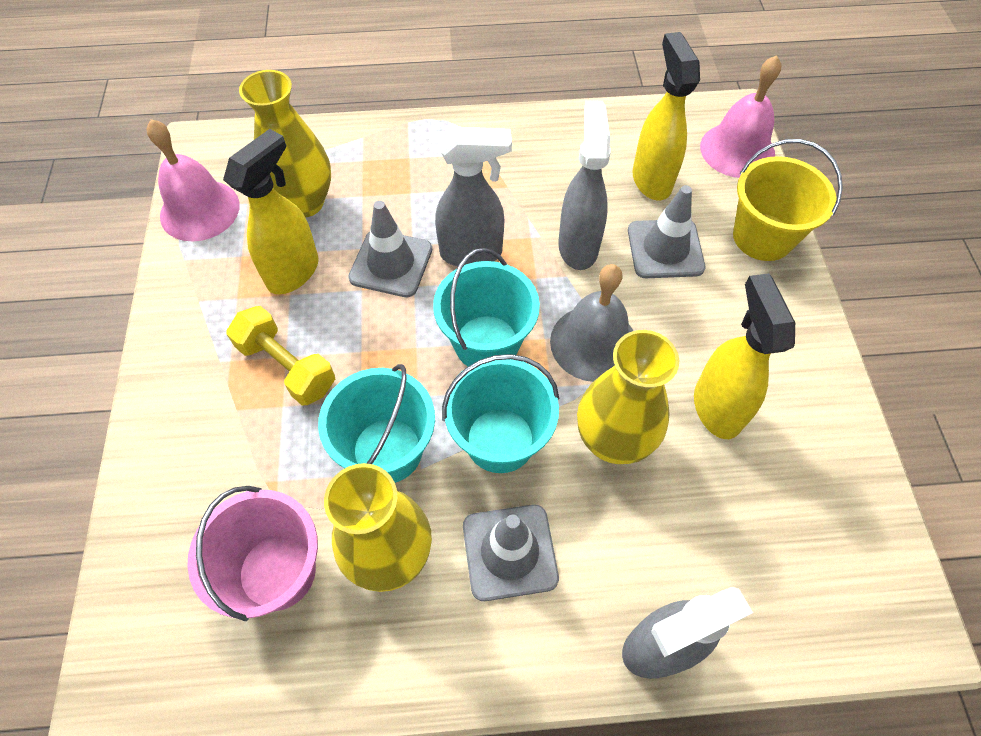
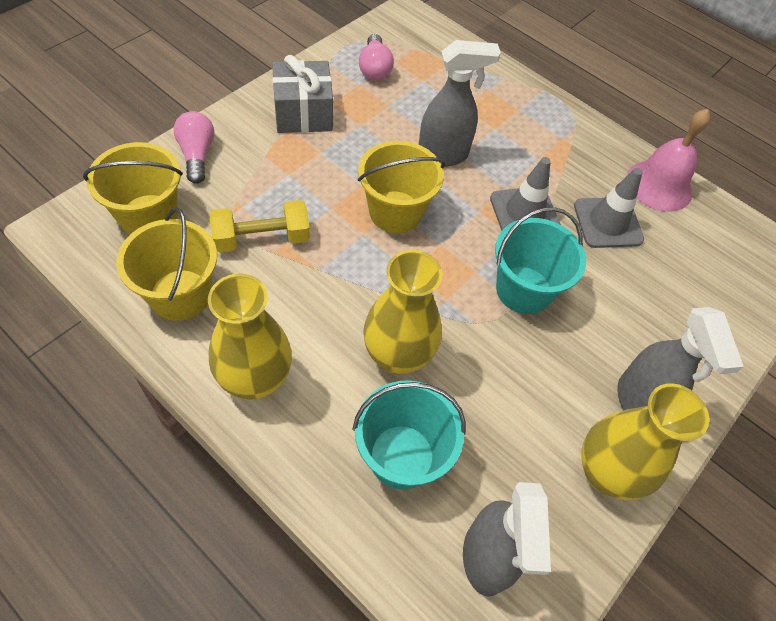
grey bell: 1 -> 0
grey gift: 0 -> 1
grey traffic cone: 3 -> 2
pink bell: 2 -> 1
pink bucket: 1 -> 0
pink light bulb: 0 -> 2
turquoise bucket: 3 -> 2
yellow bucket: 1 -> 3
yellow spray bottle: 3 -> 0

